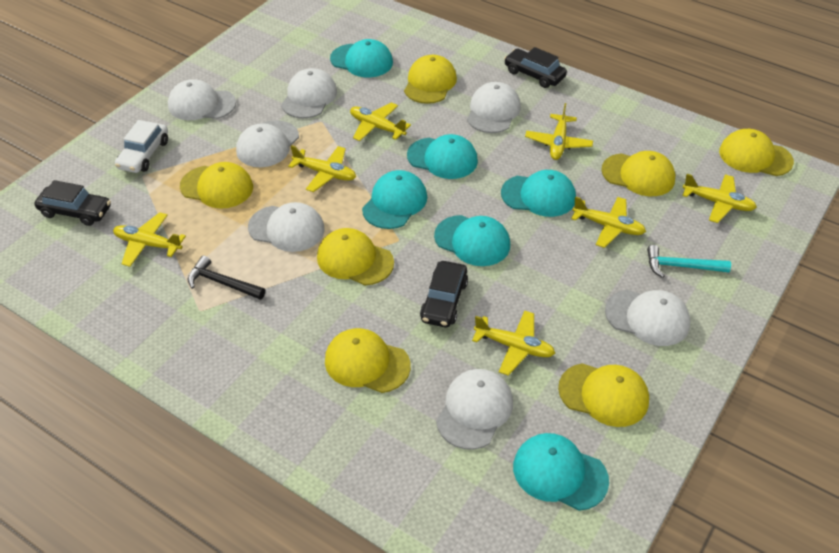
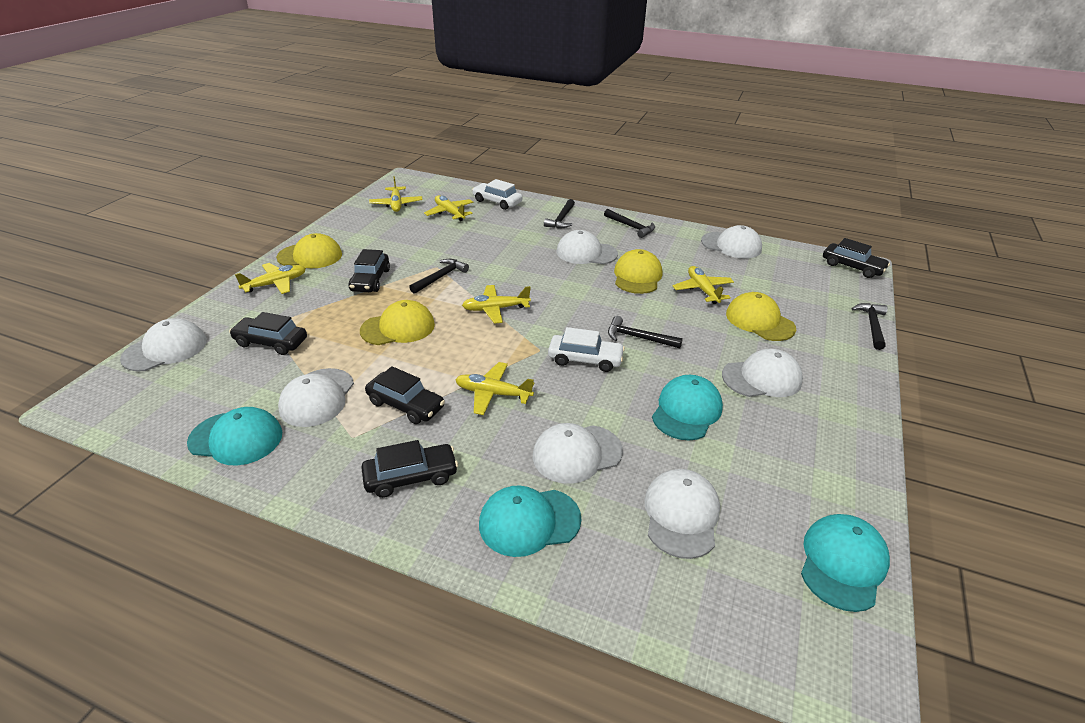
black car: 3 -> 5
black hammer: 1 -> 5
turquoise cap: 6 -> 4
turquoise hammer: 1 -> 0
white car: 1 -> 2
yellow cap: 7 -> 4
yellow plane: 7 -> 6

